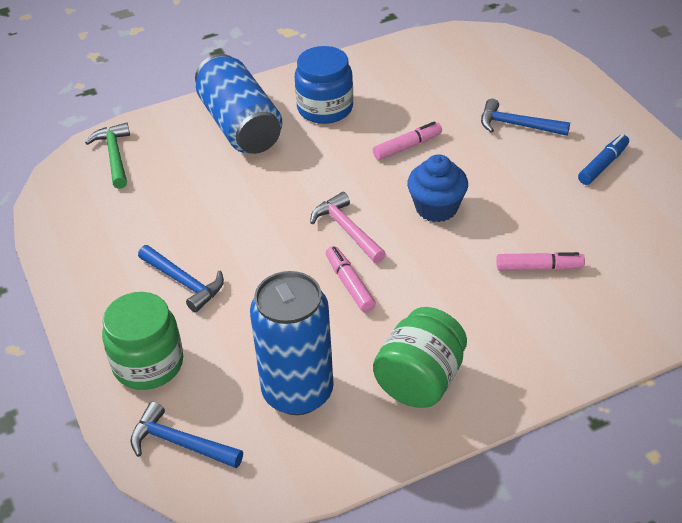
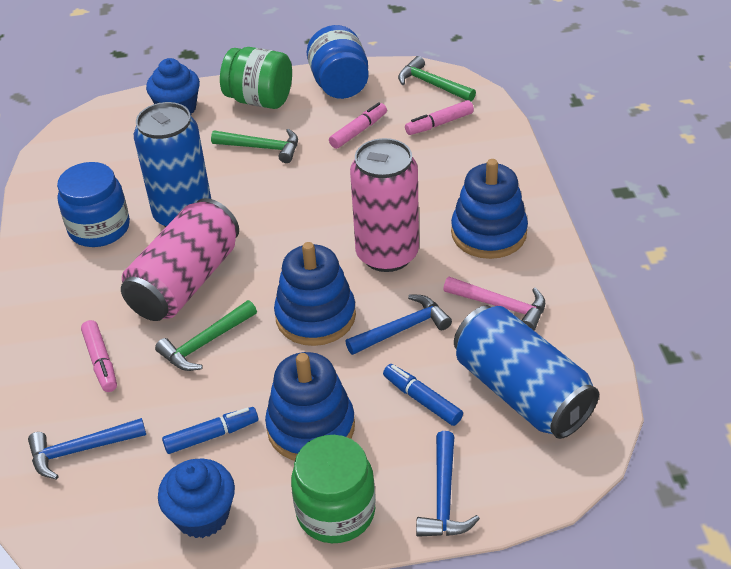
blue cupcake: 1 -> 2
blue jar: 1 -> 2
blue marker: 1 -> 2
blue stacking toy: 0 -> 3
green hammer: 1 -> 3
pink can: 0 -> 2

